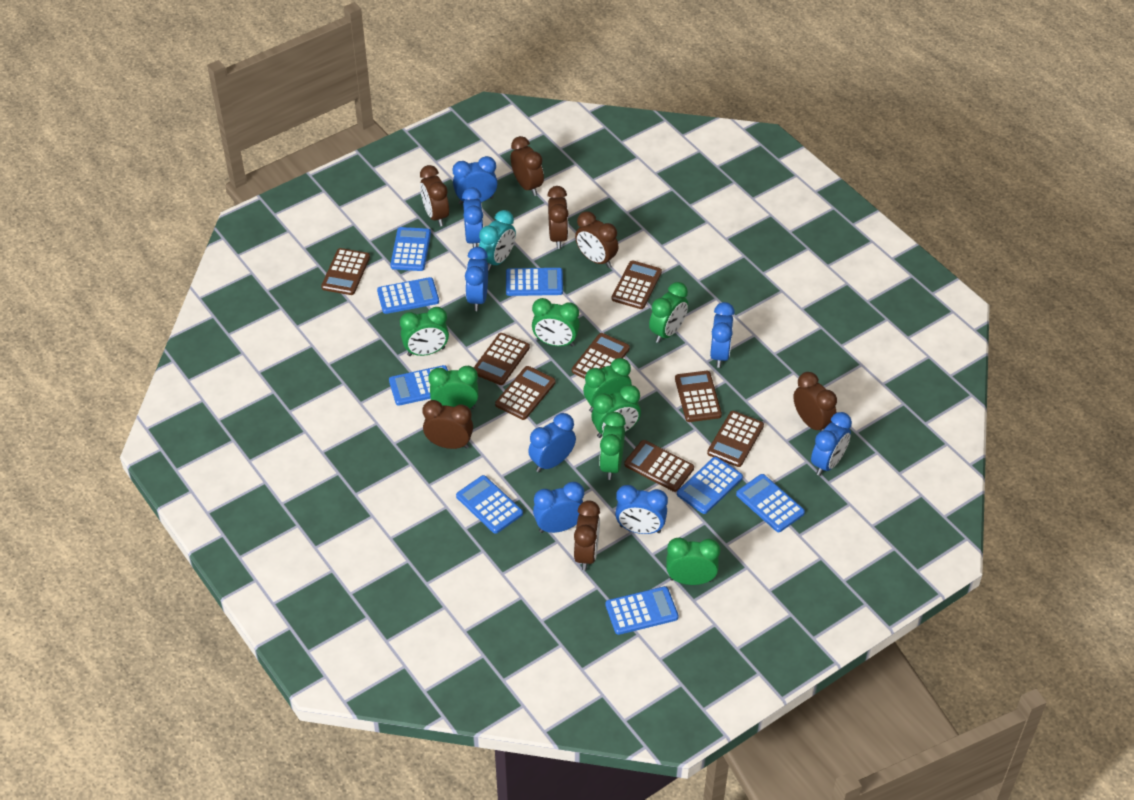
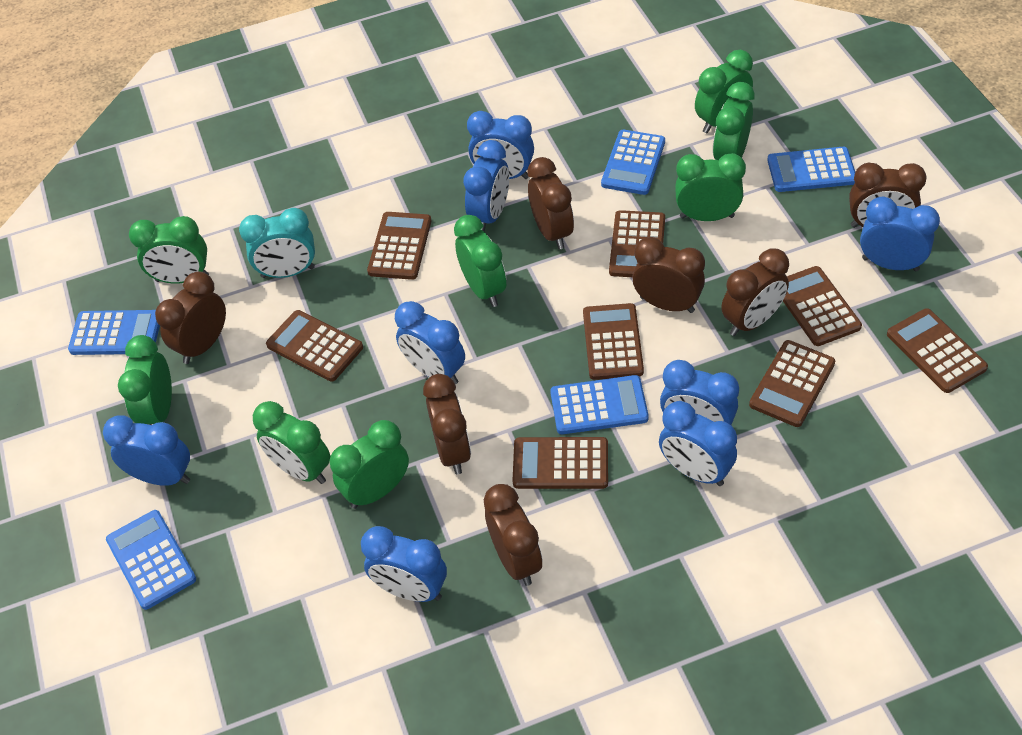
blue calculator: 8 -> 5

